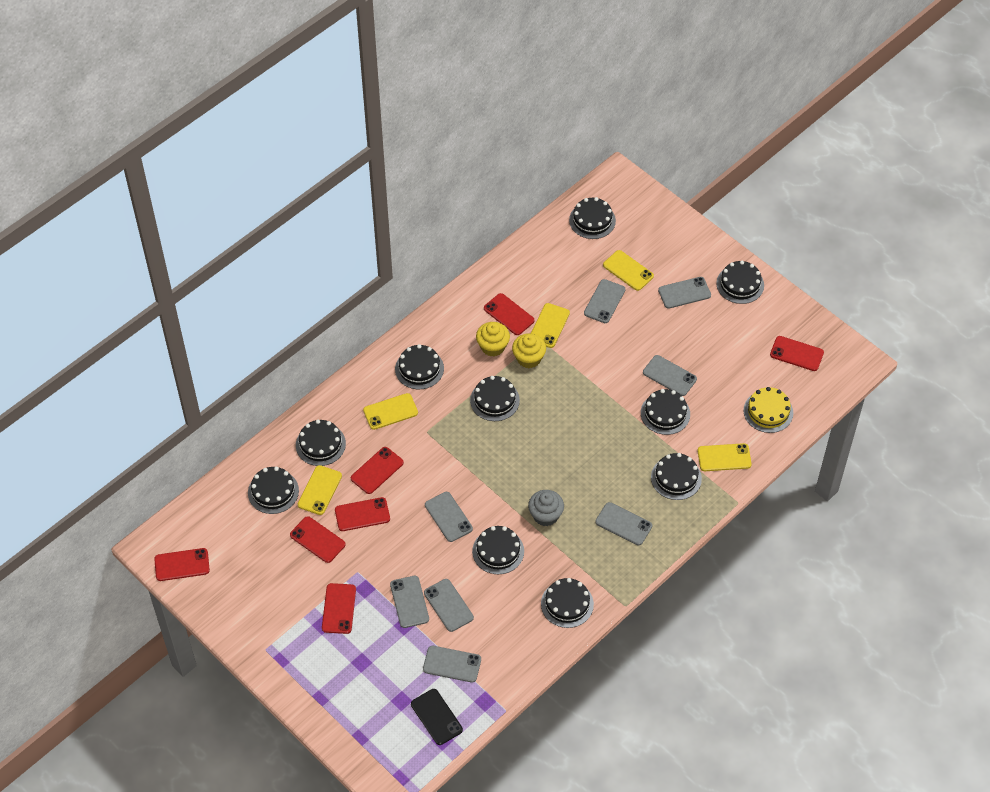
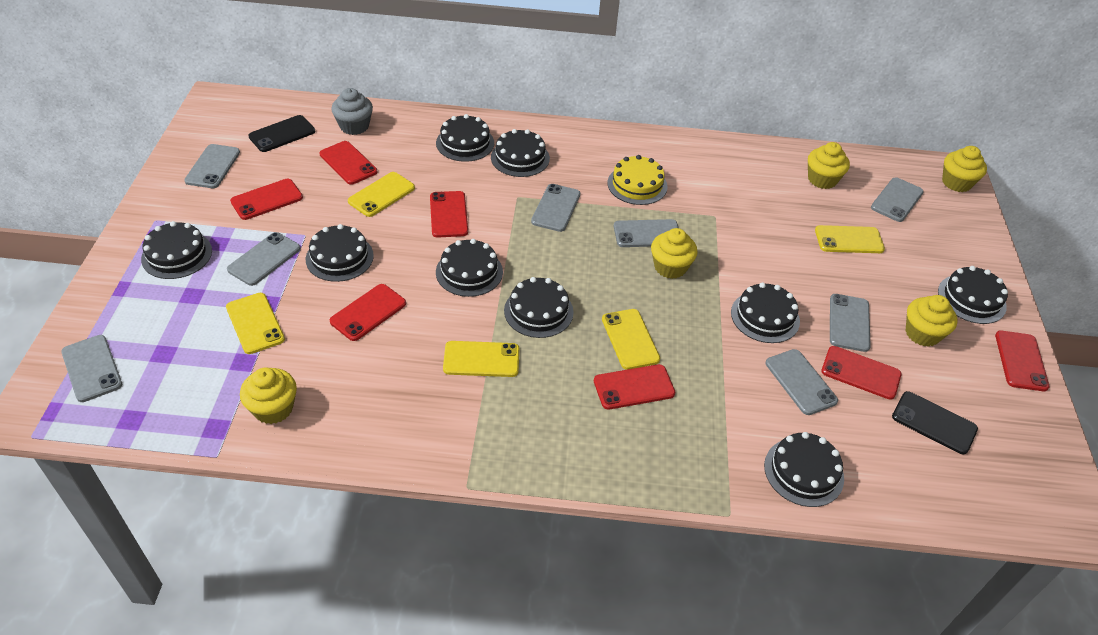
black cake: 10 -> 9
black phone: 1 -> 2
yellow cupcake: 2 -> 5

